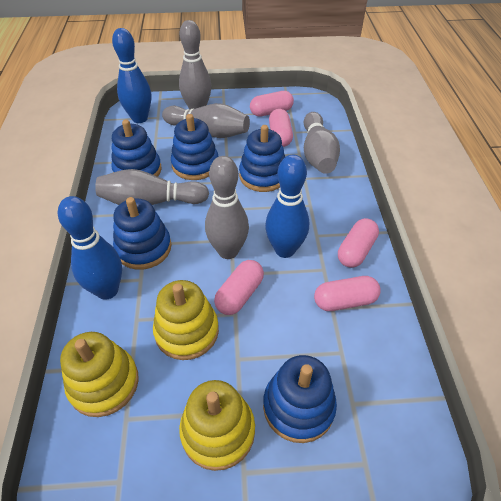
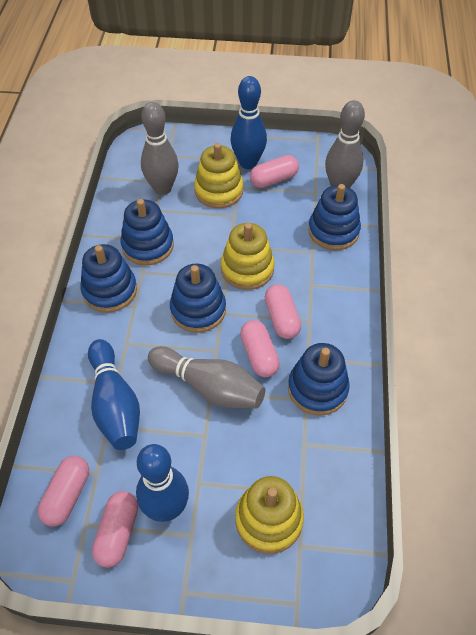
grey bowling pin: 5 -> 3

